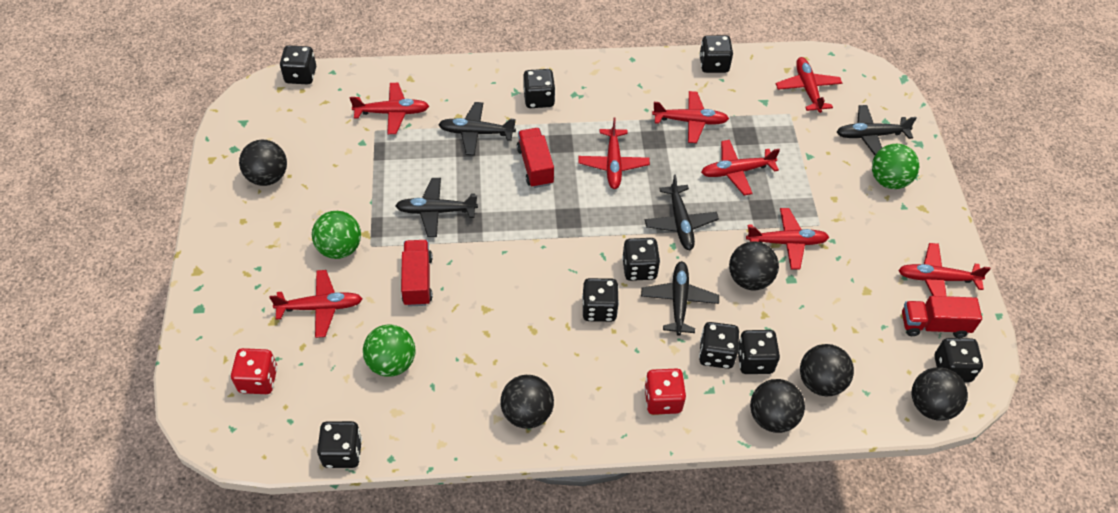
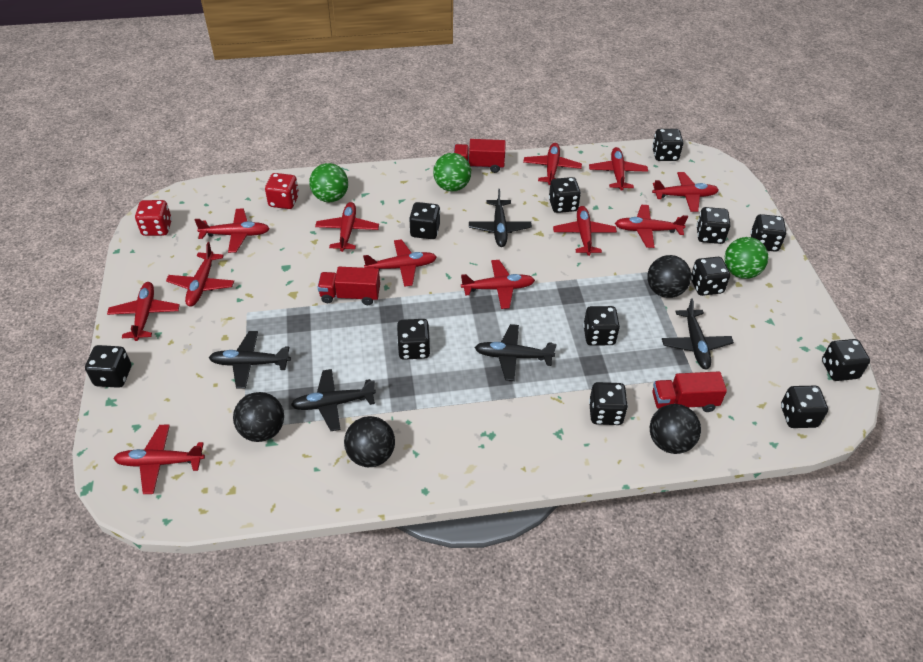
black ball: 6 -> 4
black dice: 9 -> 12
red plane: 8 -> 12

